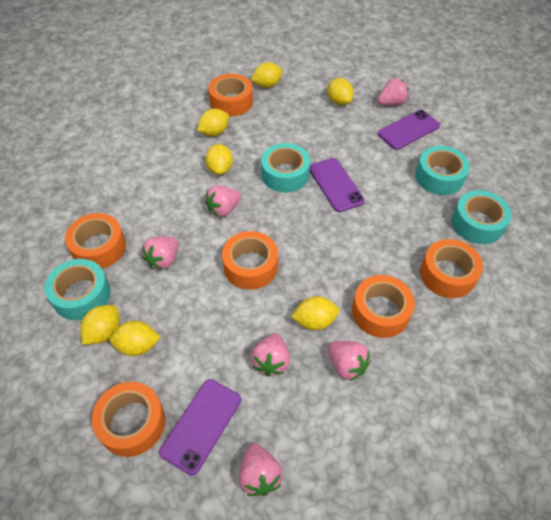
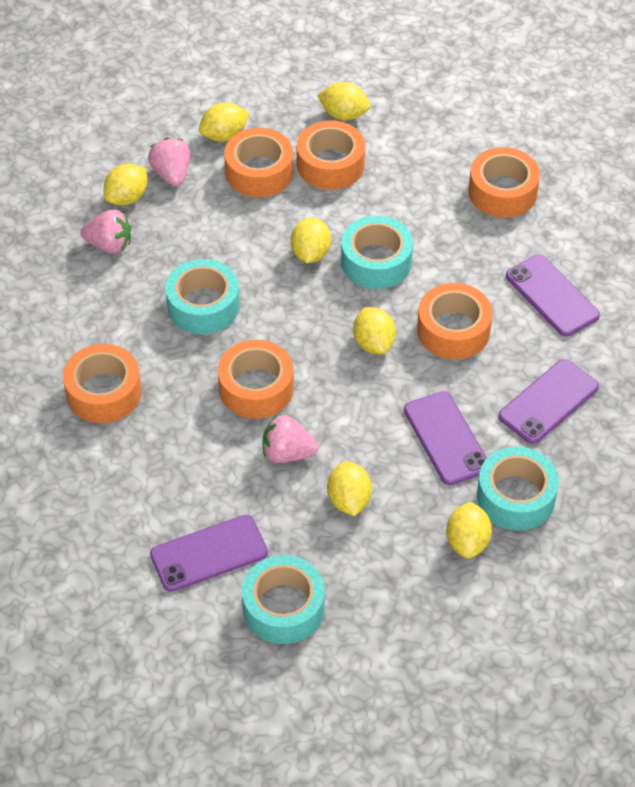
pink strawberry: 6 -> 3
purple phone: 3 -> 4

